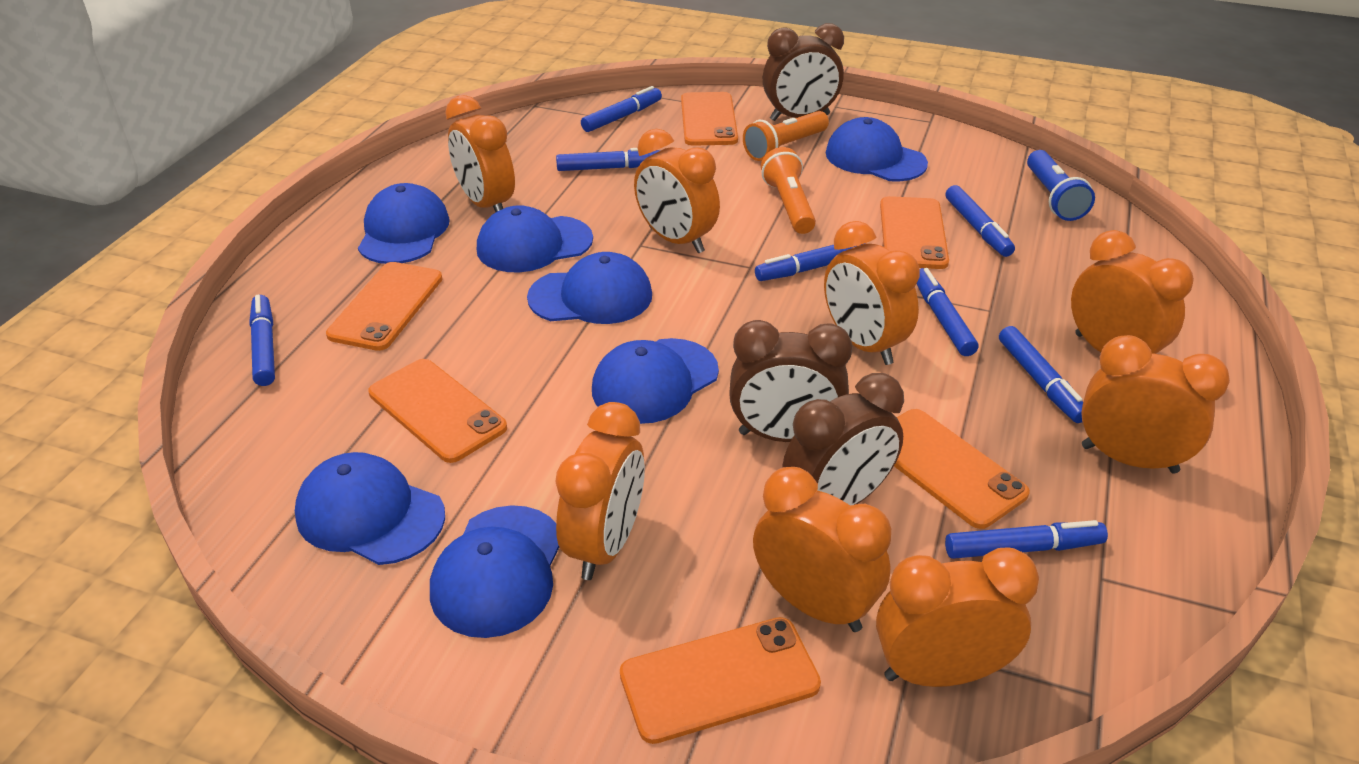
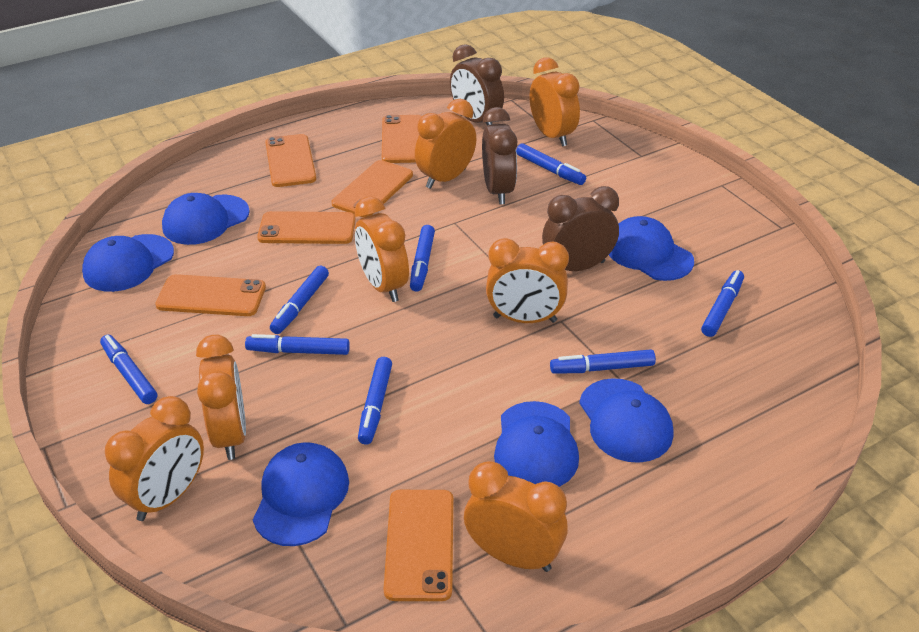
blue cap: 7 -> 6
blue flashlight: 1 -> 0
orange clock: 8 -> 7
orange flashlight: 2 -> 0

